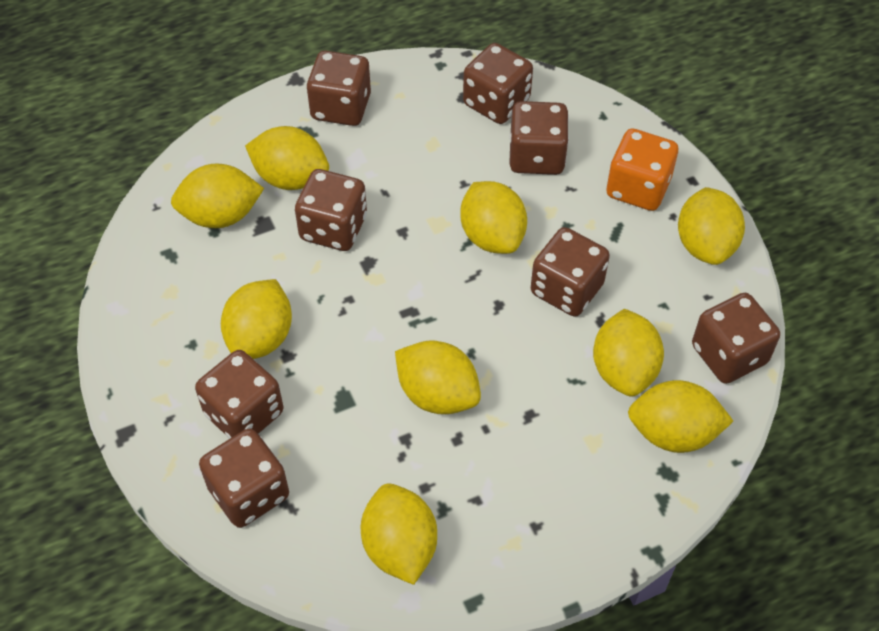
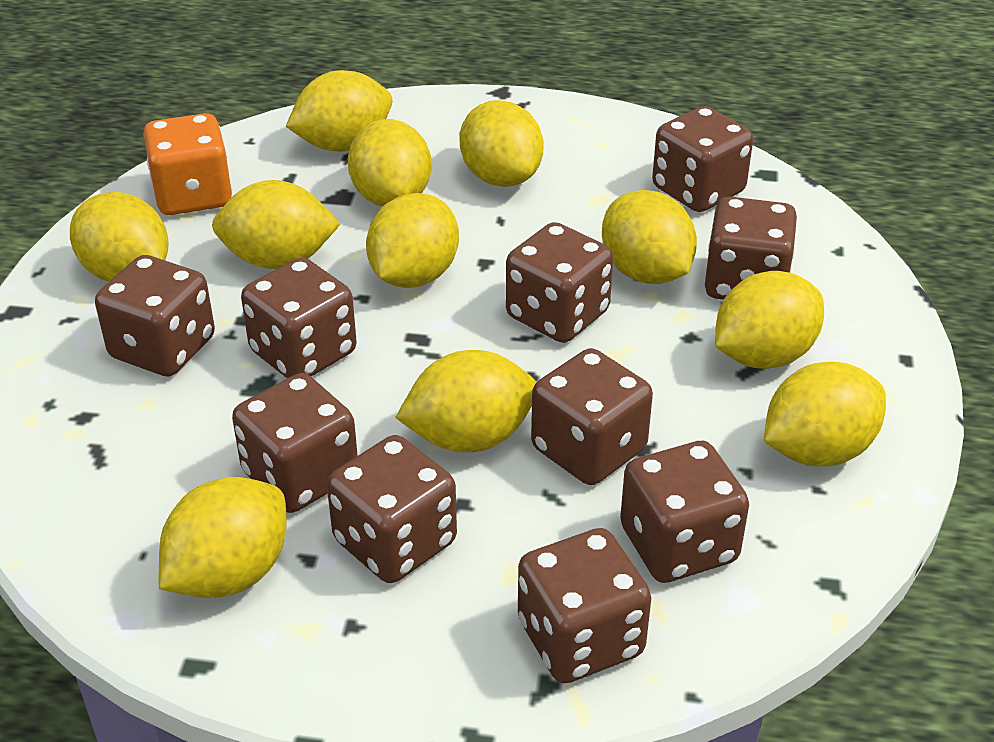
brown dice: 8 -> 10
yellow lemon: 9 -> 11

